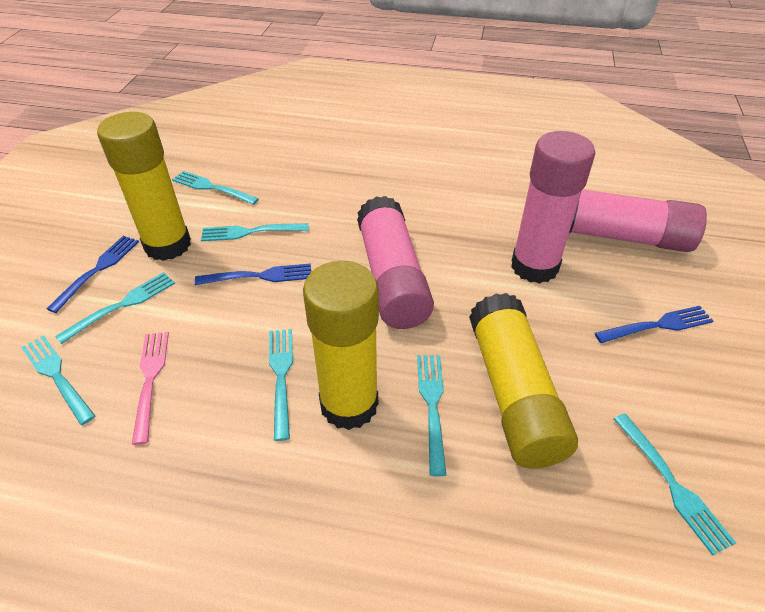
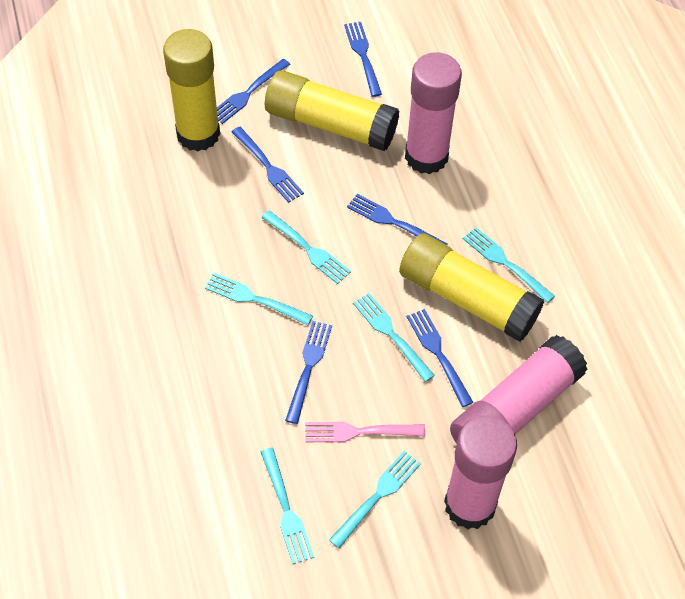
blue fork: 3 -> 6
turquoise fork: 7 -> 6

